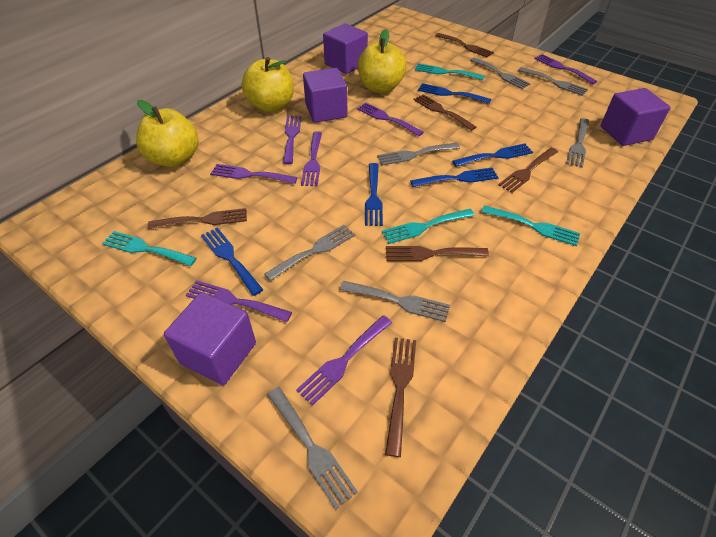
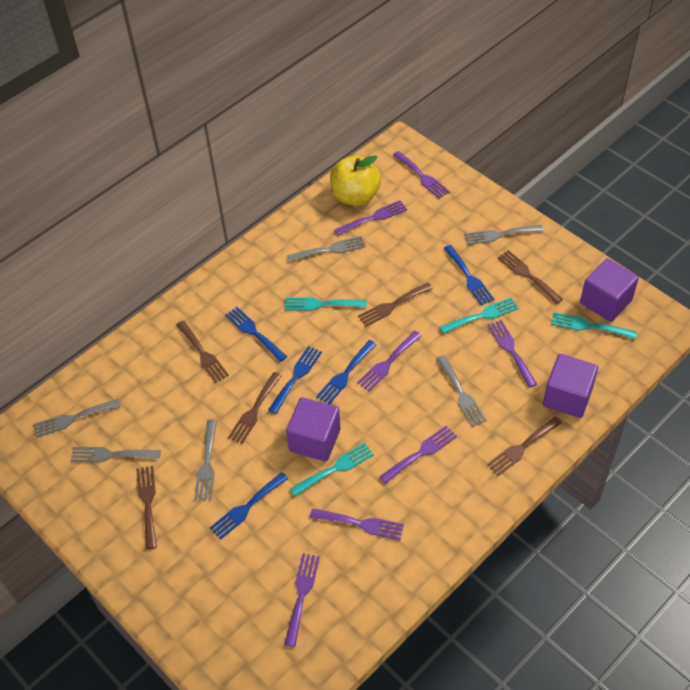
grey fork: 7 -> 6
purple cube: 4 -> 3
yellow apple: 3 -> 1

